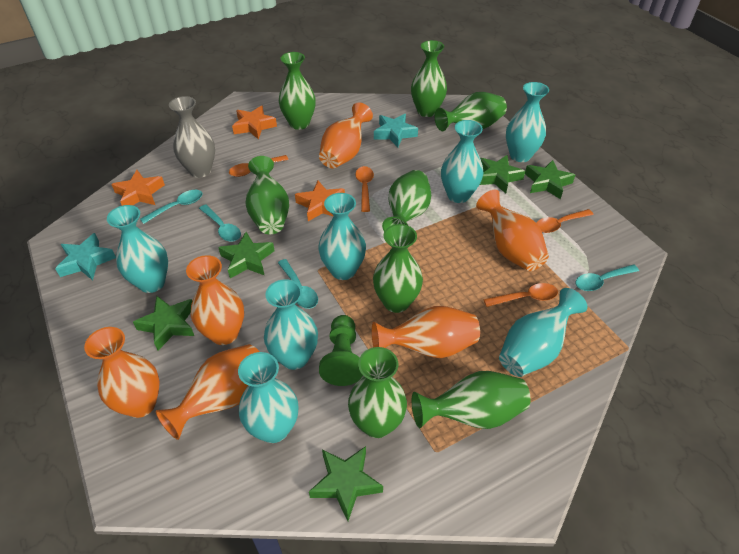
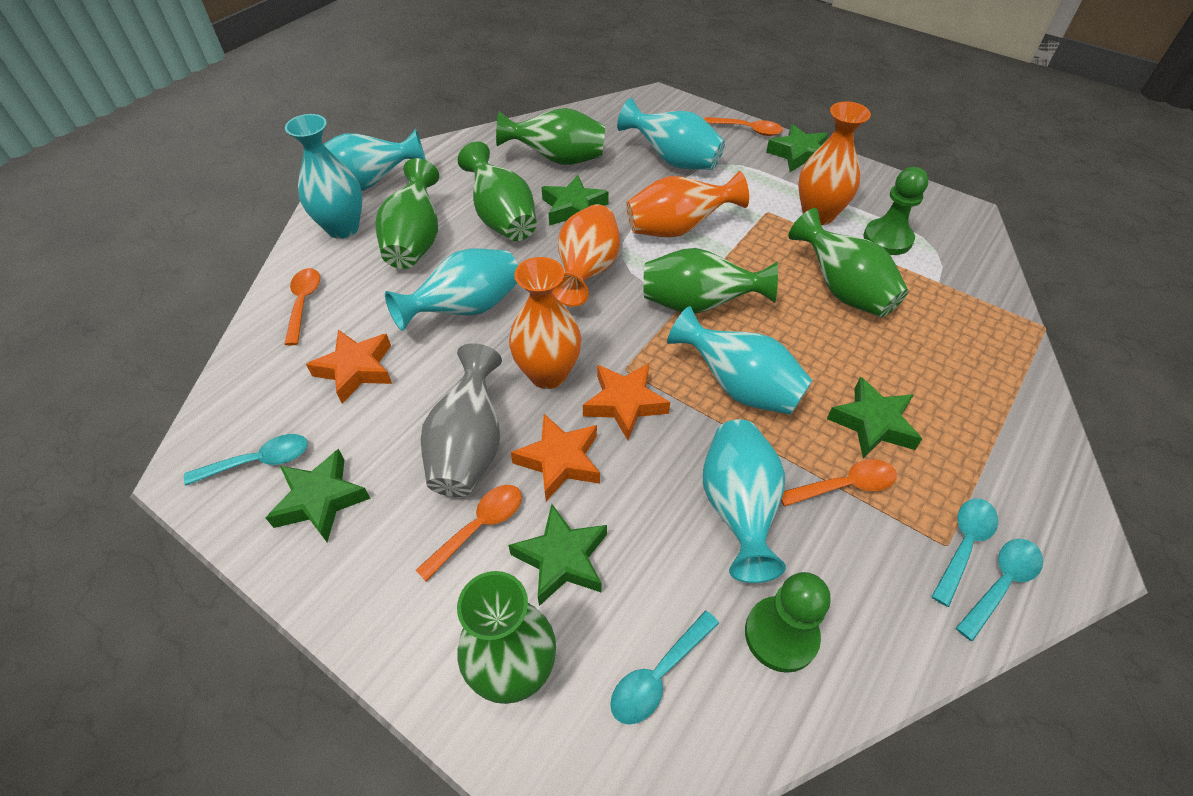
green pawn: 1 -> 2
green vase: 8 -> 6
orange vase: 6 -> 4
turquoise star: 2 -> 0
turquoise vase: 7 -> 6

